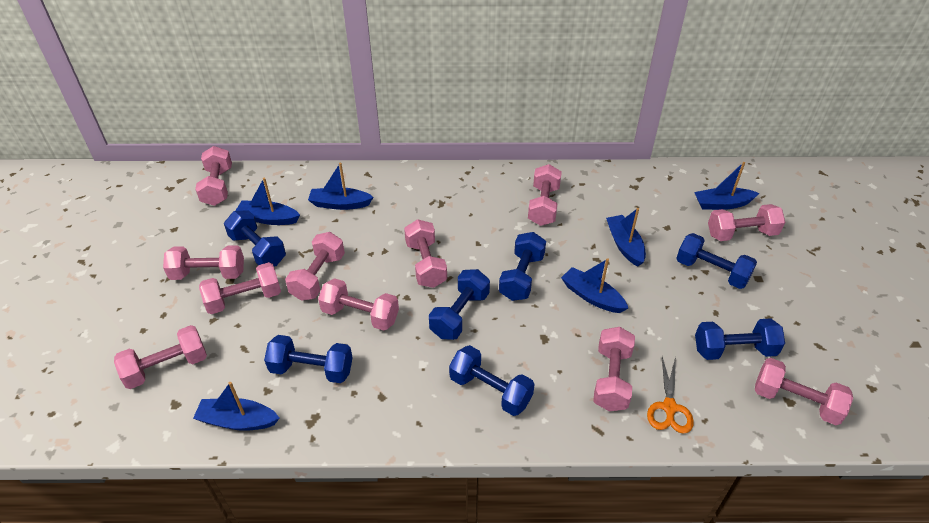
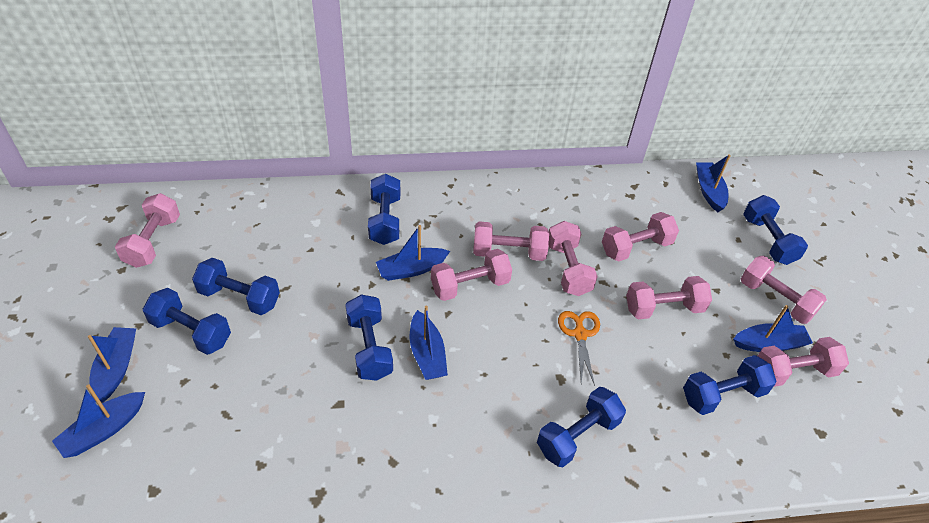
pink dumbbell: 11 -> 8

